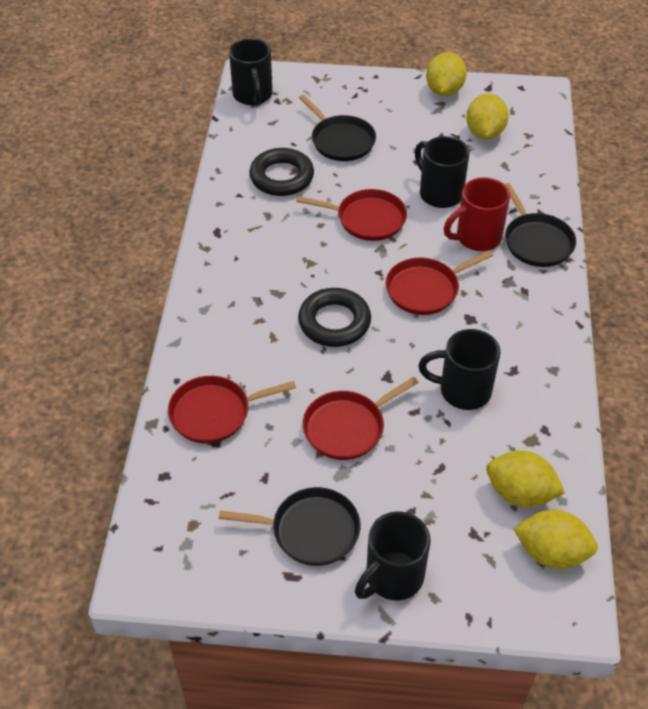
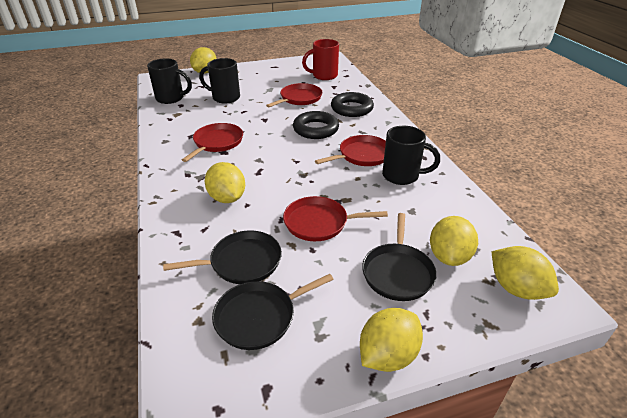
black mug: 4 -> 3
yellow lemon: 4 -> 5

